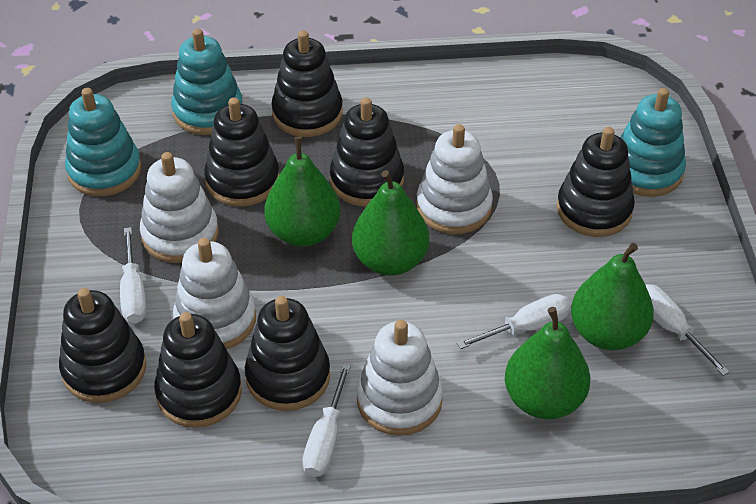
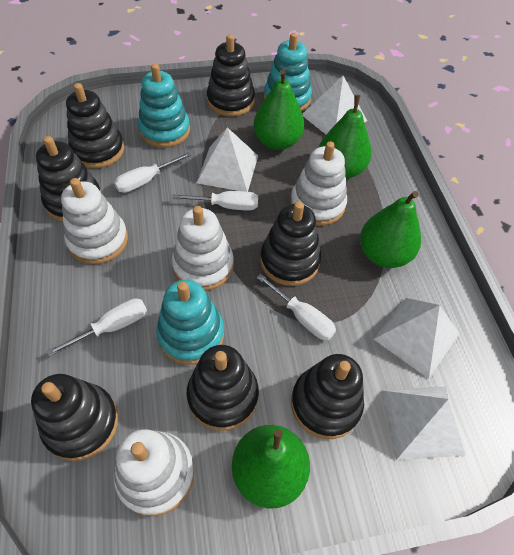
white pyramid: 0 -> 4

